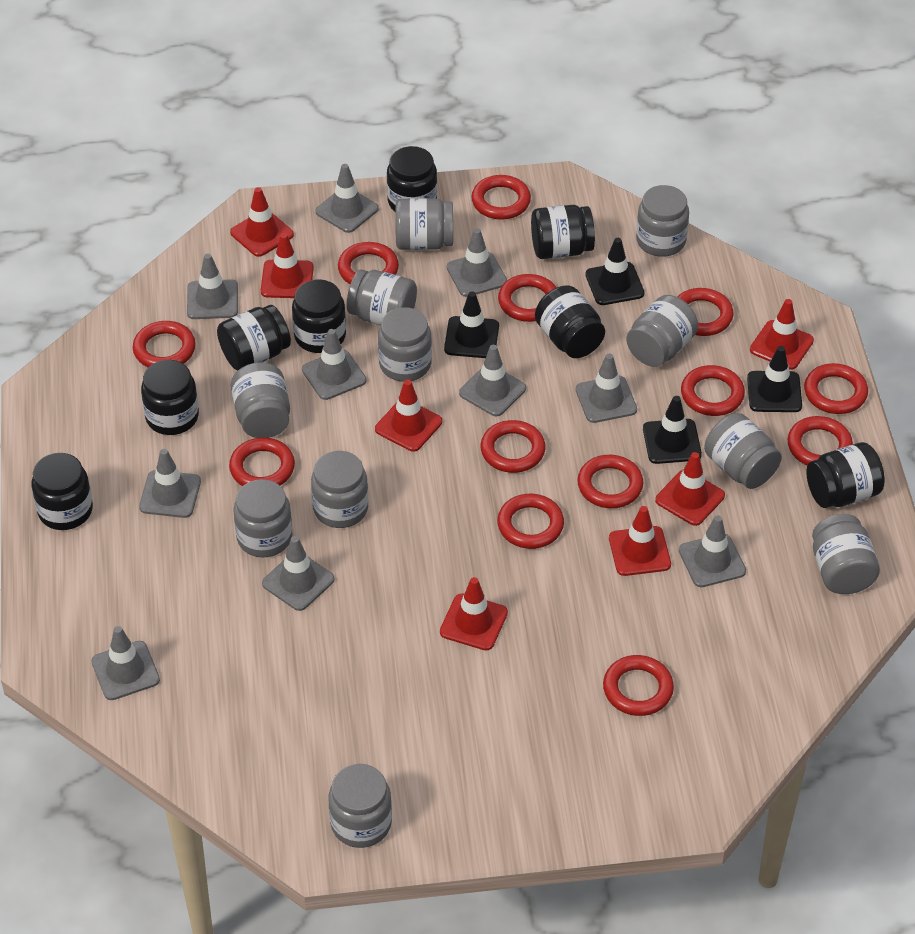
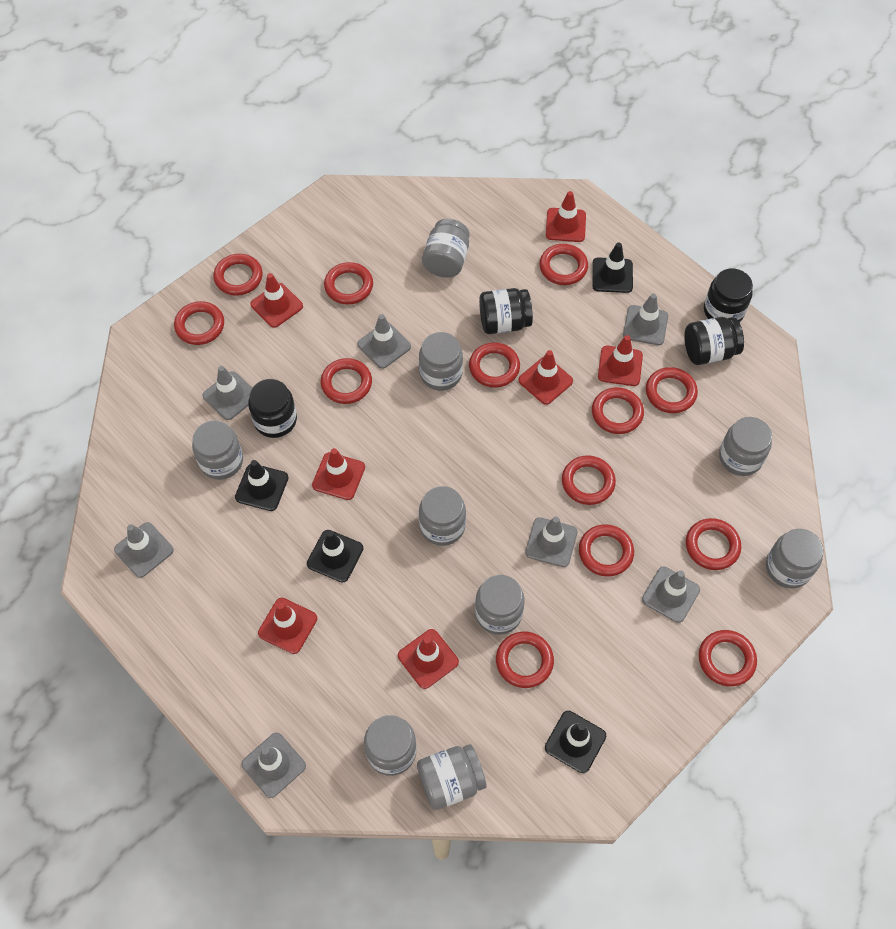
black jar: 8 -> 4
grey jar: 11 -> 9
grey traffic cone: 10 -> 7

